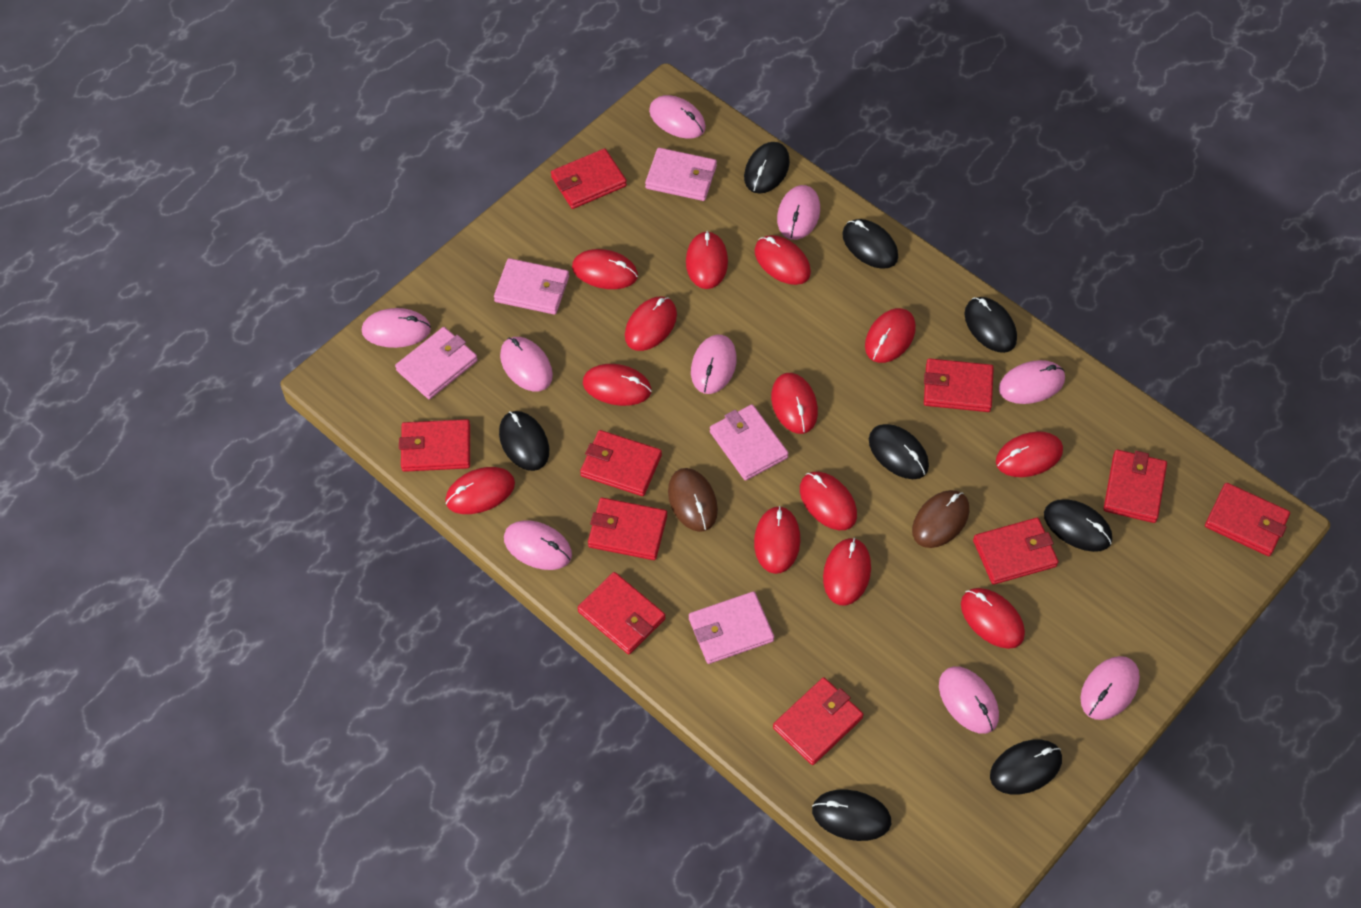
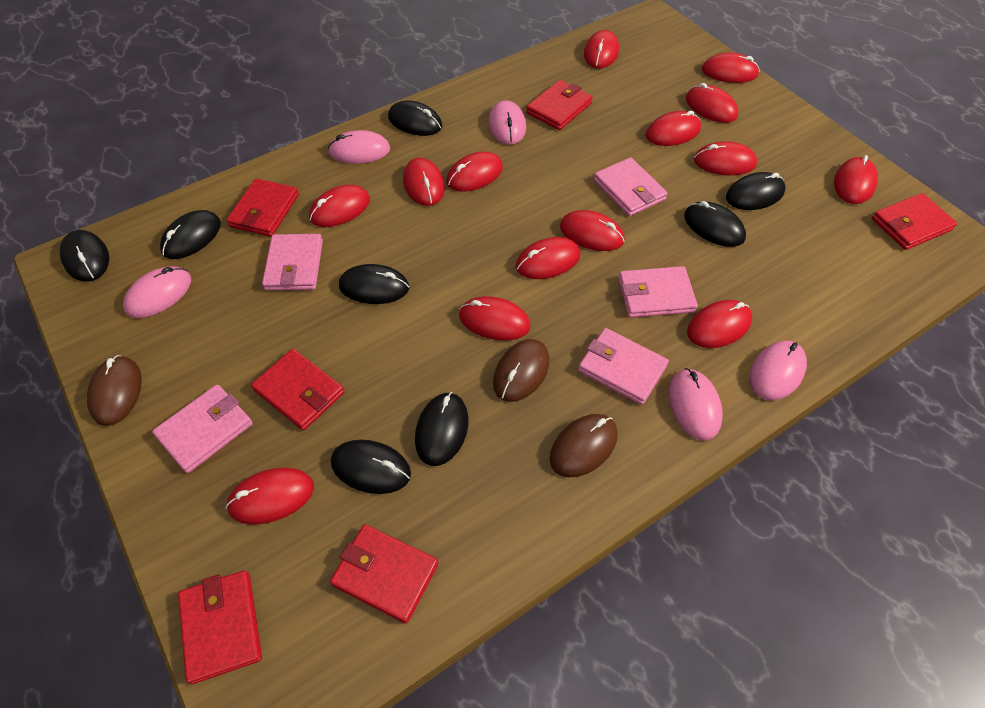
brown mouse: 2 -> 3
pink mouse: 9 -> 5
red mouse: 13 -> 14
red wallet: 10 -> 6

